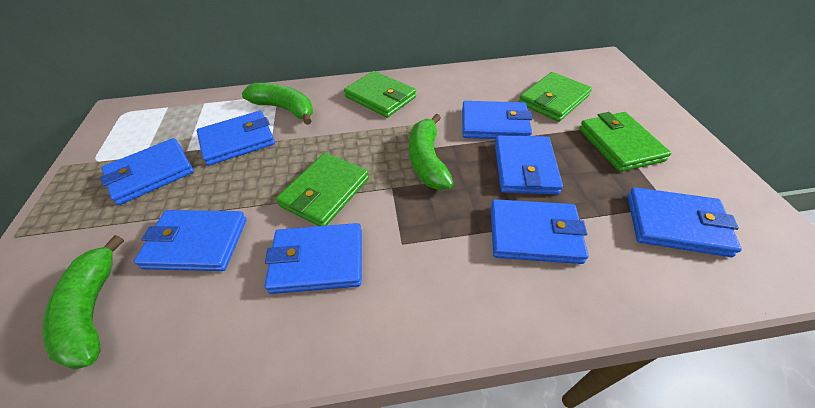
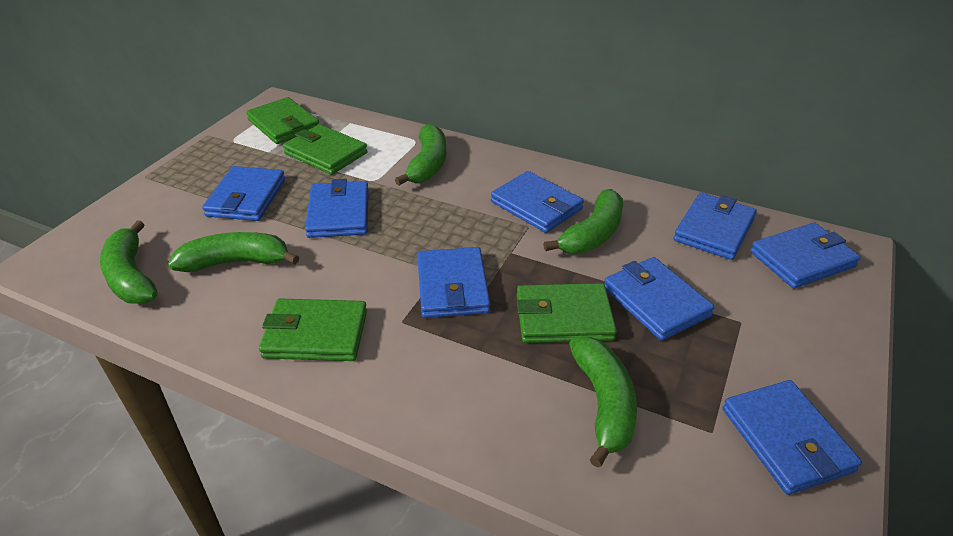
green banana: 3 -> 5

